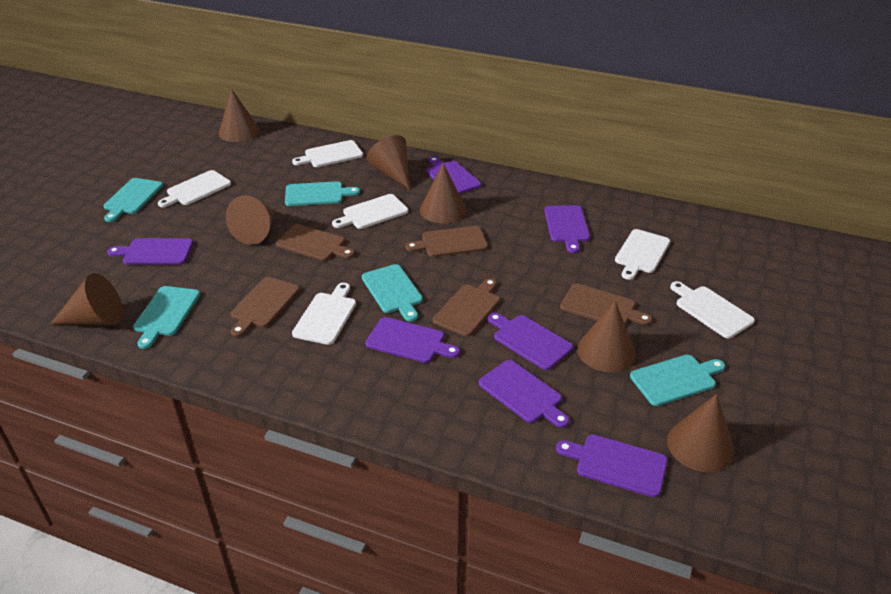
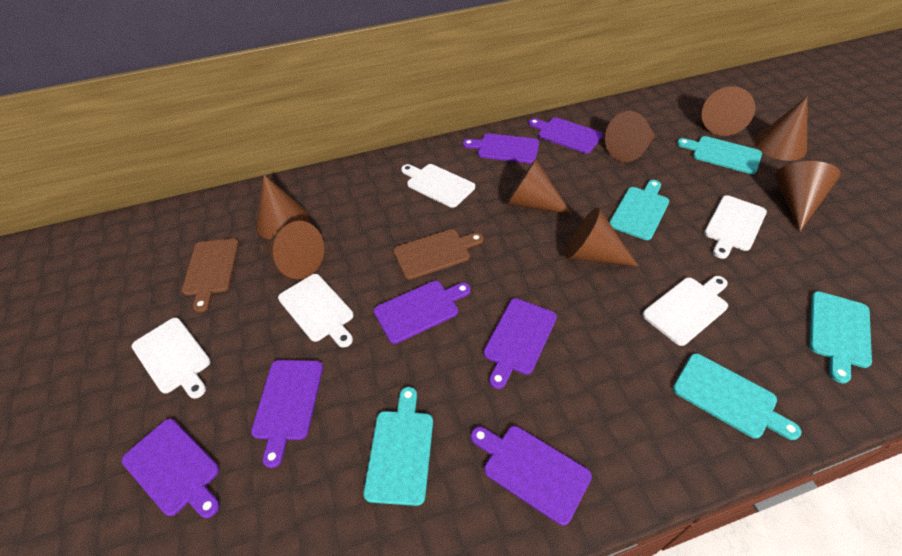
brown cone: 7 -> 8
brown cutting board: 5 -> 2
white cutting board: 6 -> 5

